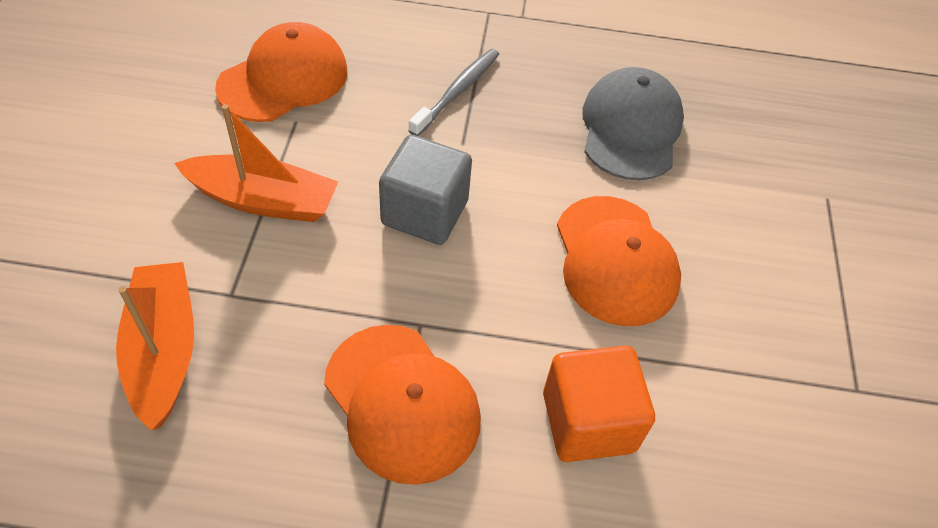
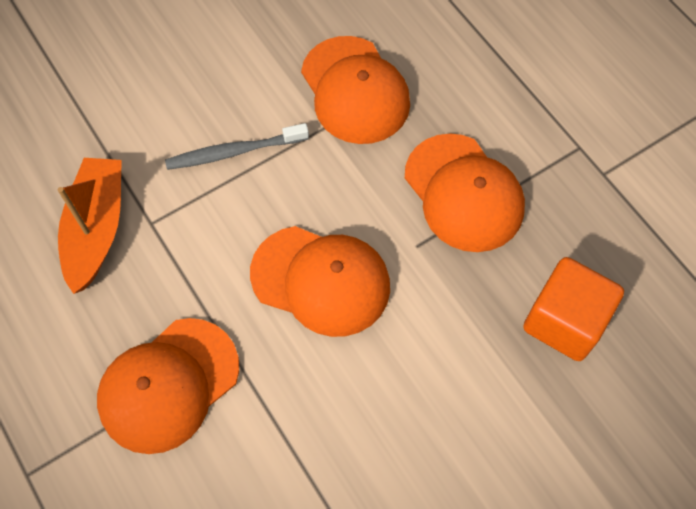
grey cap: 1 -> 0
grey cube: 1 -> 0
orange boat: 2 -> 1
orange cap: 3 -> 4

